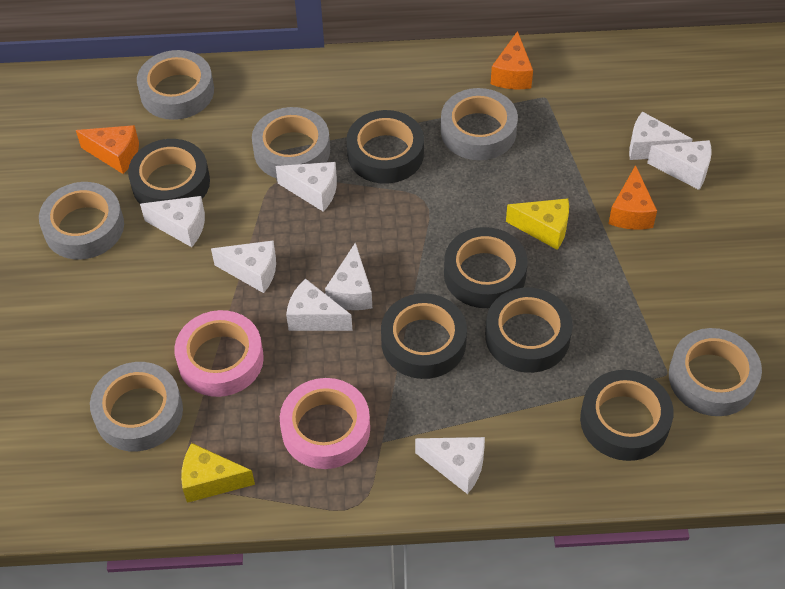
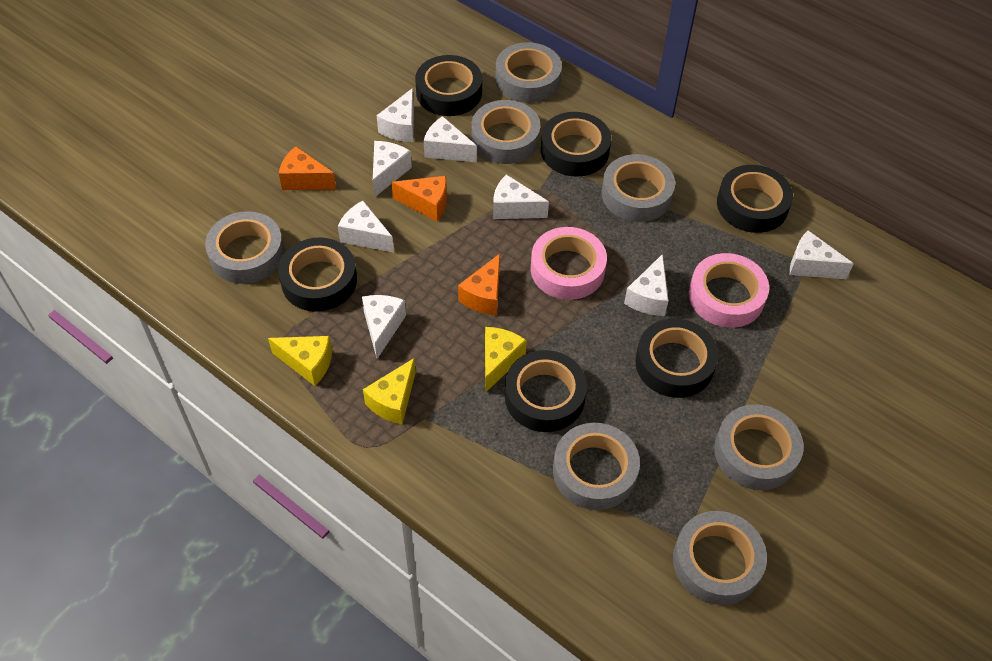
grey tape: 6 -> 7
yellow cheese: 2 -> 3

